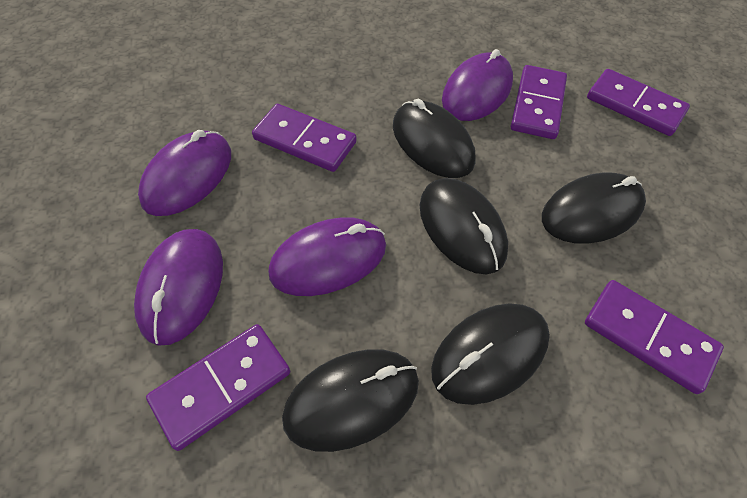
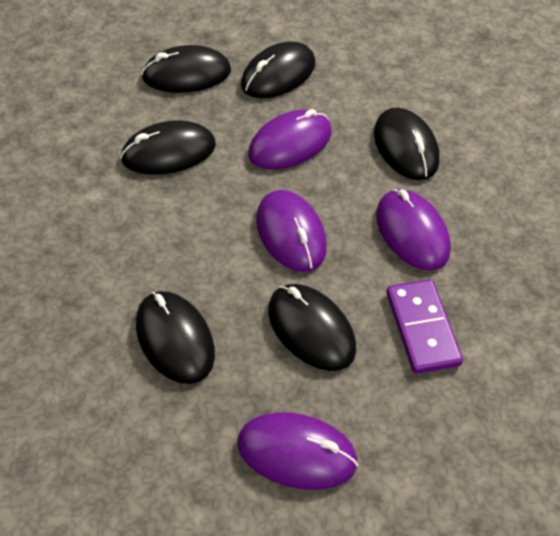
black mouse: 5 -> 6
purple domino: 5 -> 1

